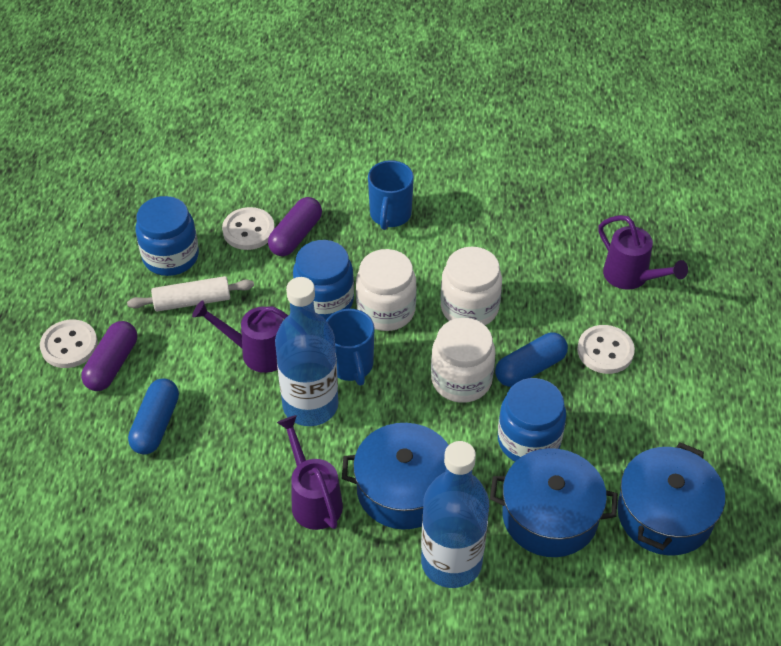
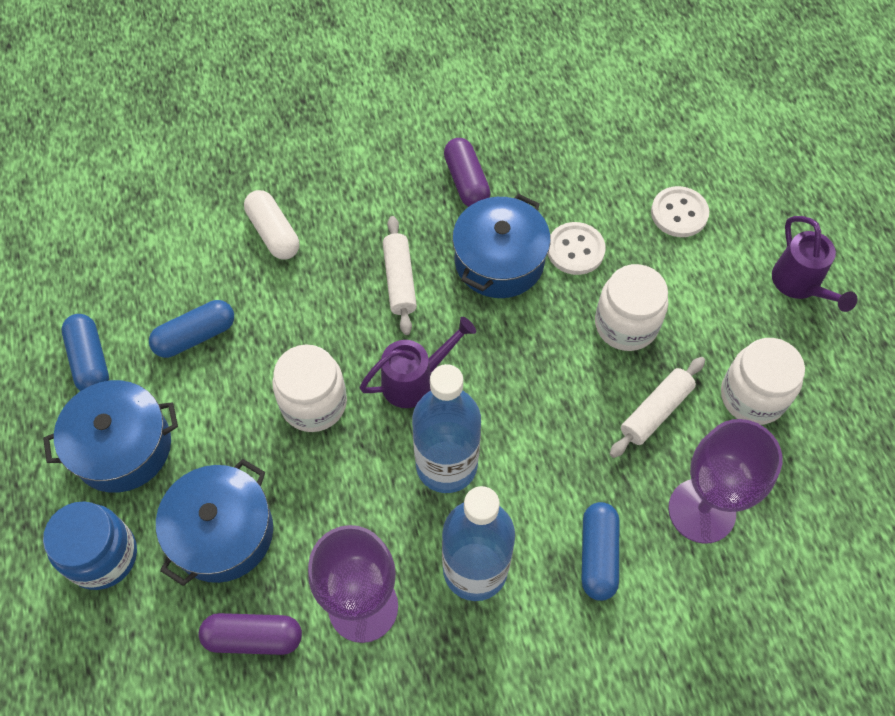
blue capsule: 2 -> 3
blue jar: 3 -> 1
blue mug: 2 -> 0
purple goblet: 0 -> 2
purple watering can: 3 -> 2
white button: 3 -> 2
white capsule: 0 -> 1
white rolling pin: 1 -> 2

